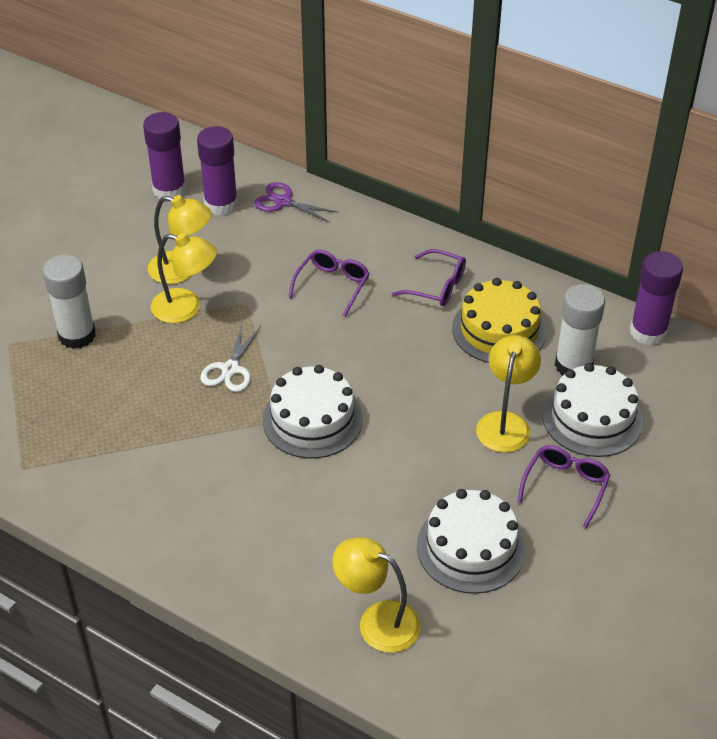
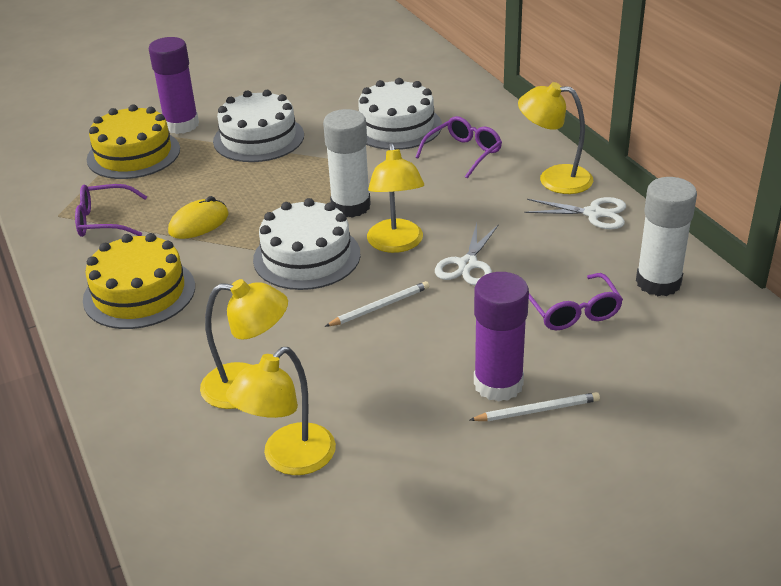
purple glue stick: 3 -> 2
purple scissors: 1 -> 0
white pencil: 0 -> 2
white scissors: 1 -> 2
yellow cake: 1 -> 2
yellow mouse: 0 -> 1

